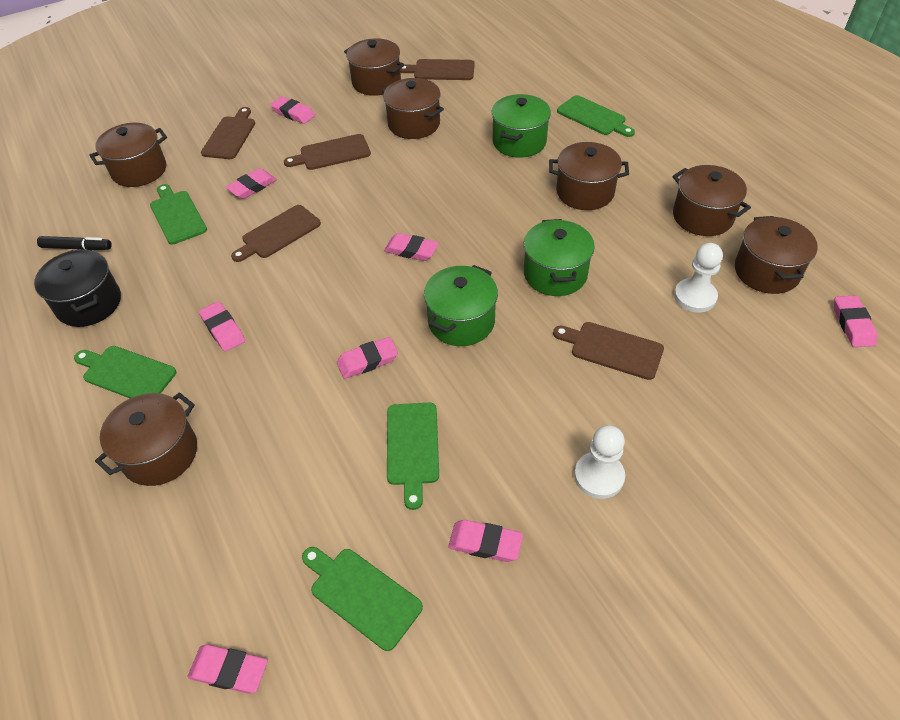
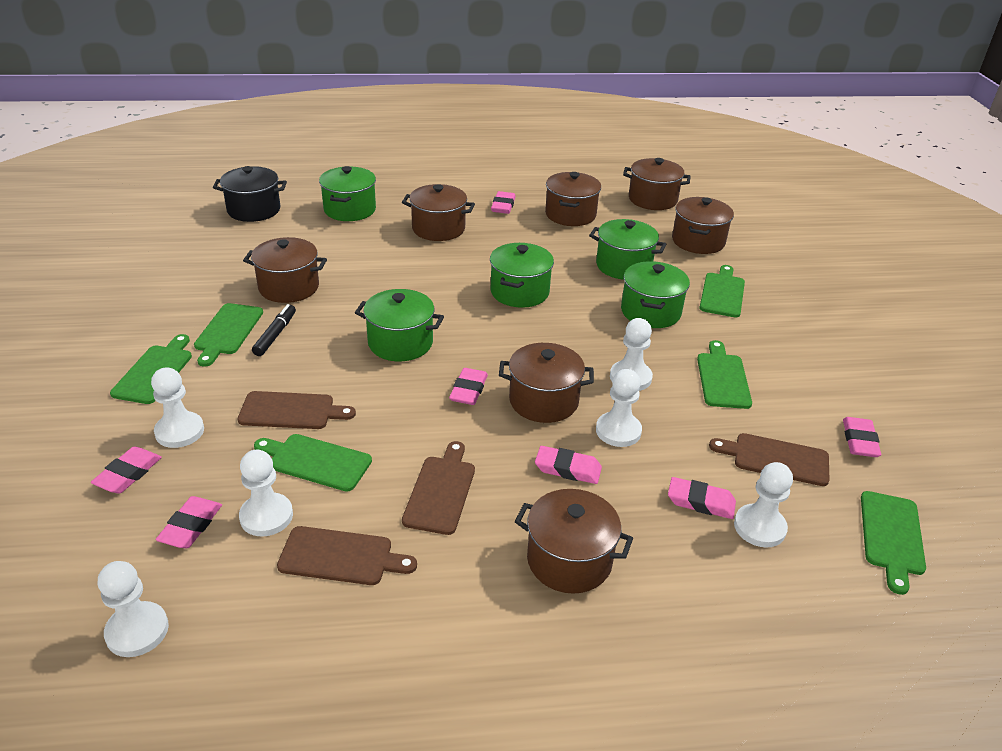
brown cutting board: 5 -> 4
green cutting board: 5 -> 6
green pot: 3 -> 5
pink eraser: 8 -> 7
white pawn: 2 -> 6

